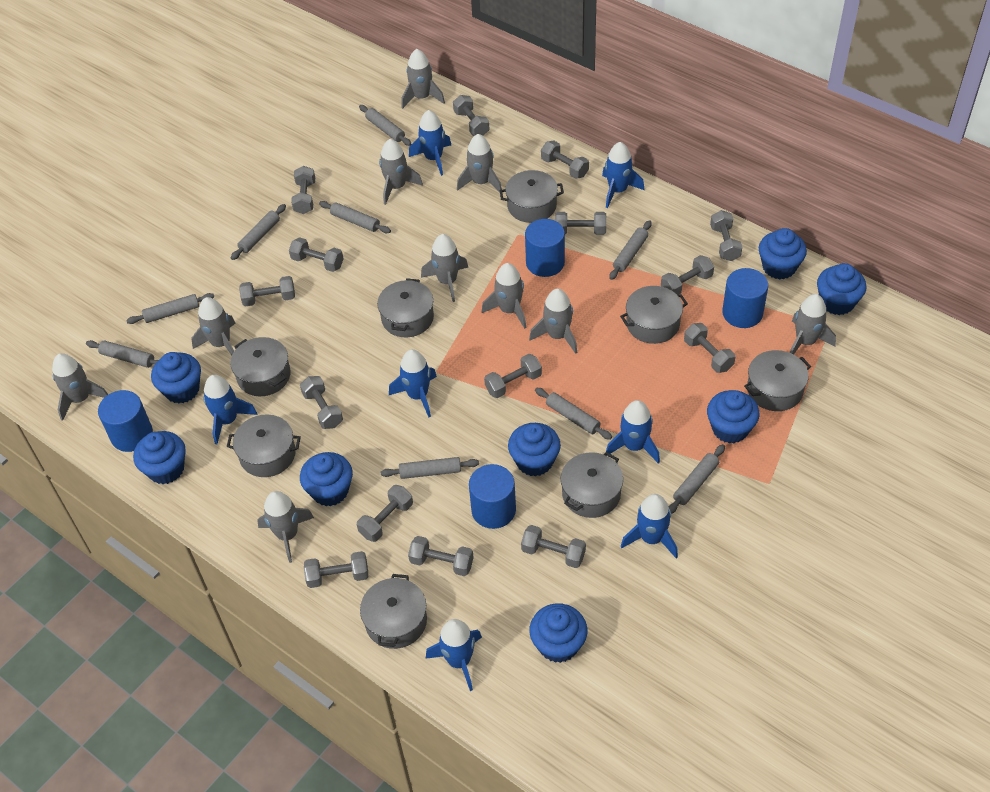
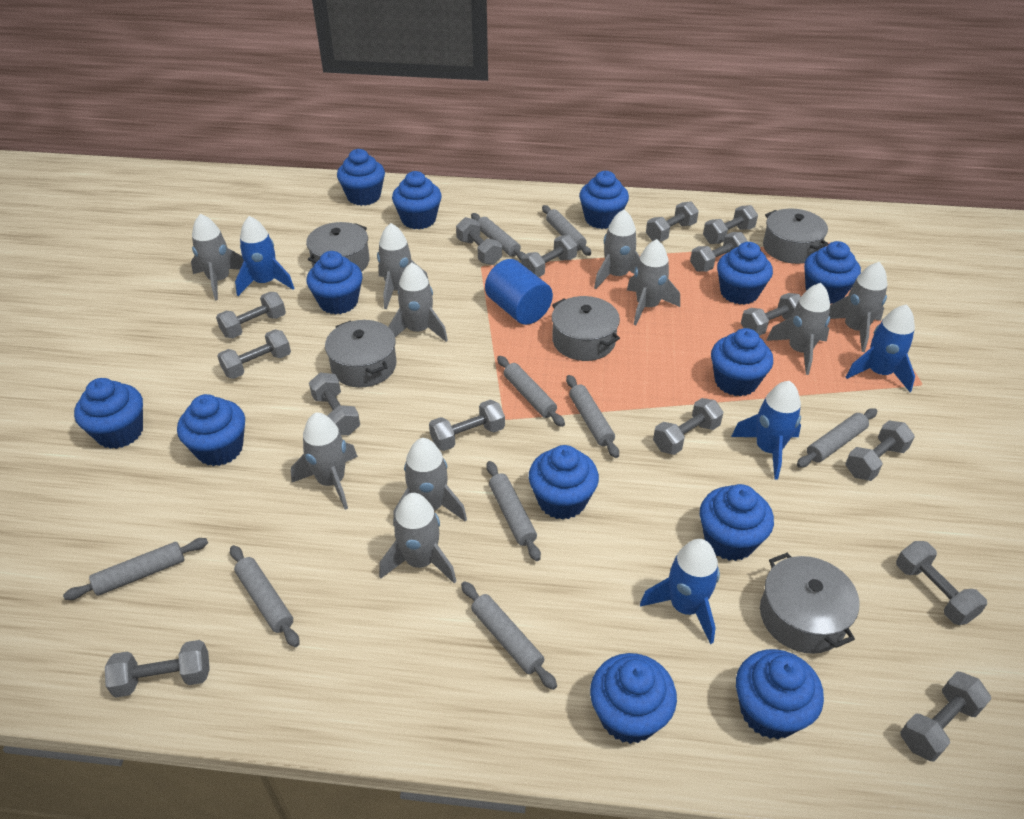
blue cupcake: 8 -> 13
blue cylinder: 4 -> 1
blue rocket: 7 -> 4
grey pot: 8 -> 5

